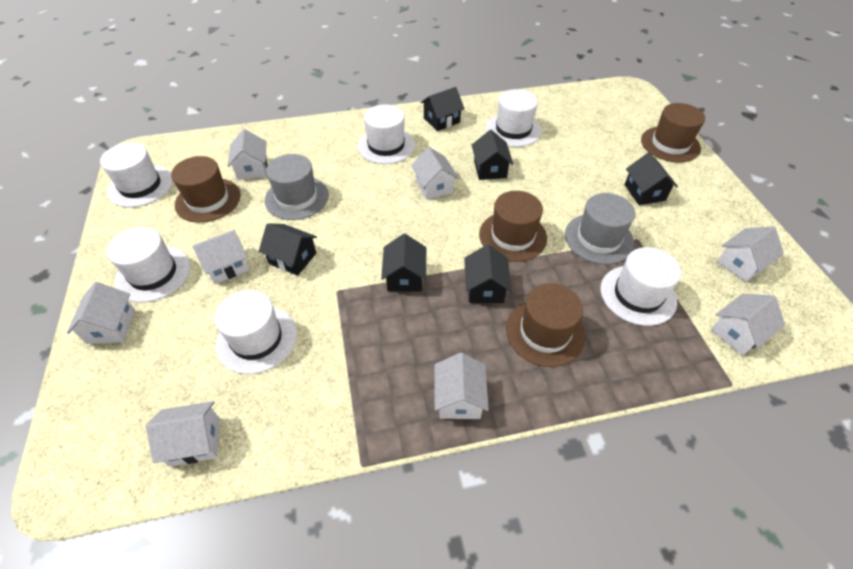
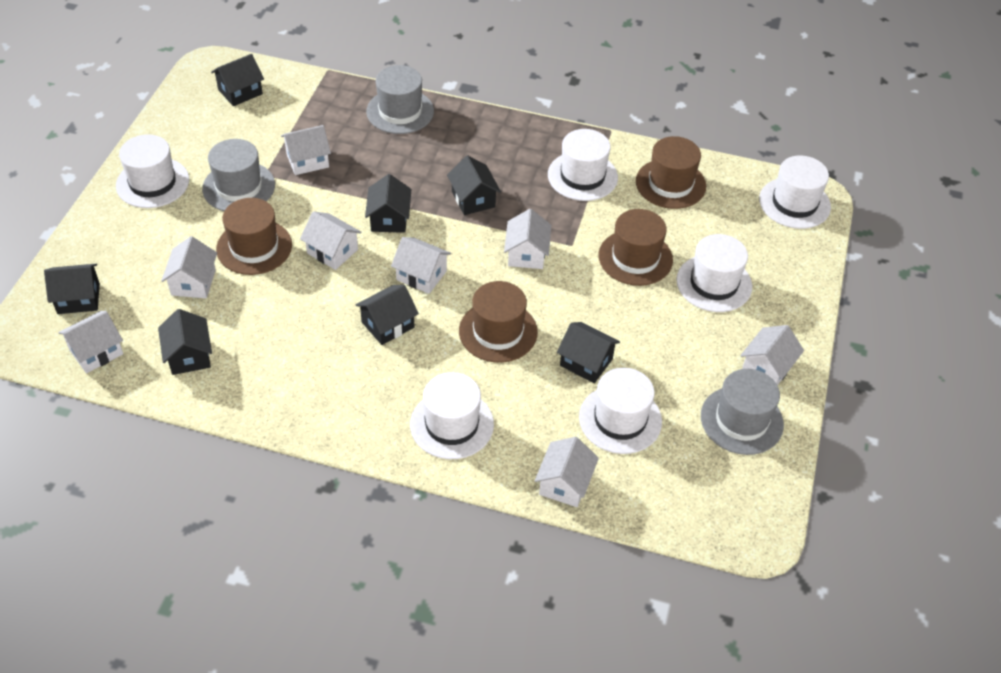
black house: 6 -> 7
grey hat: 2 -> 3

